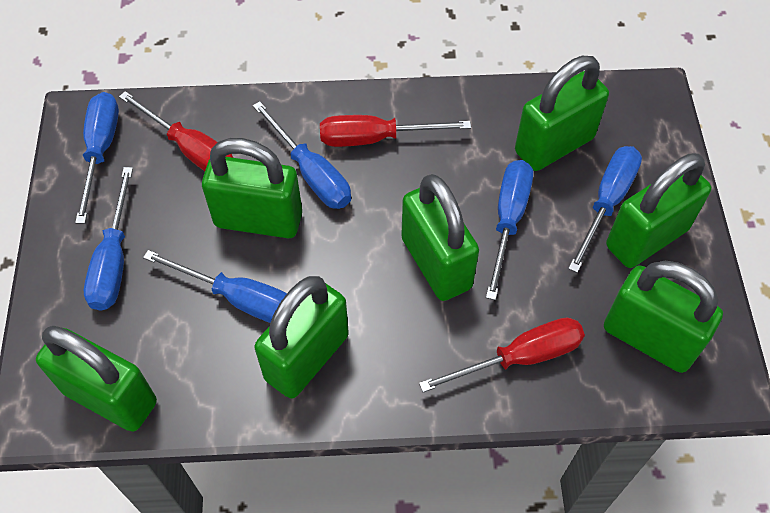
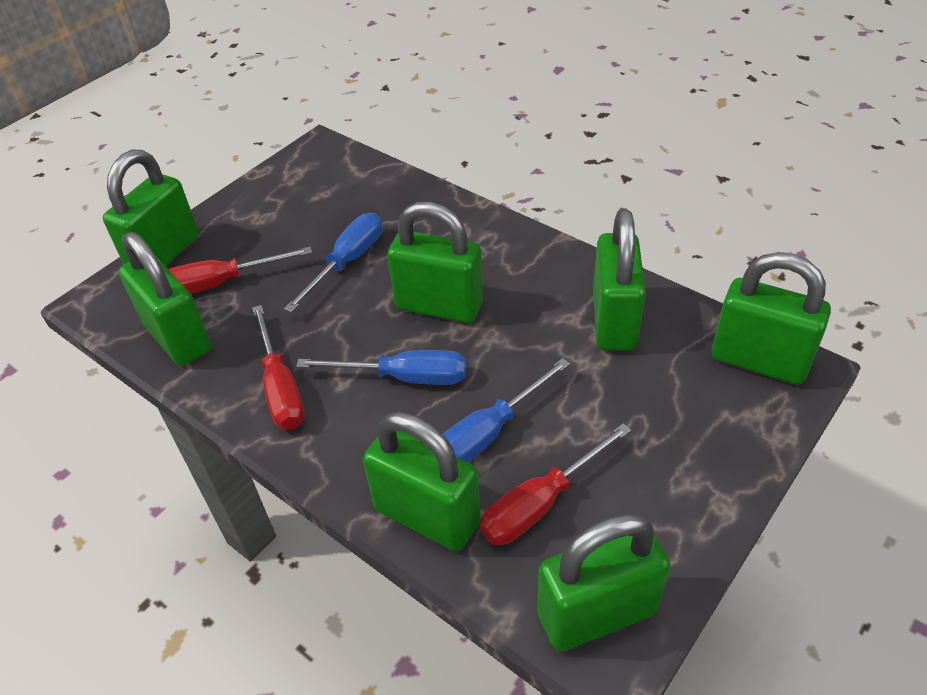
blue screwdriver: 6 -> 3

